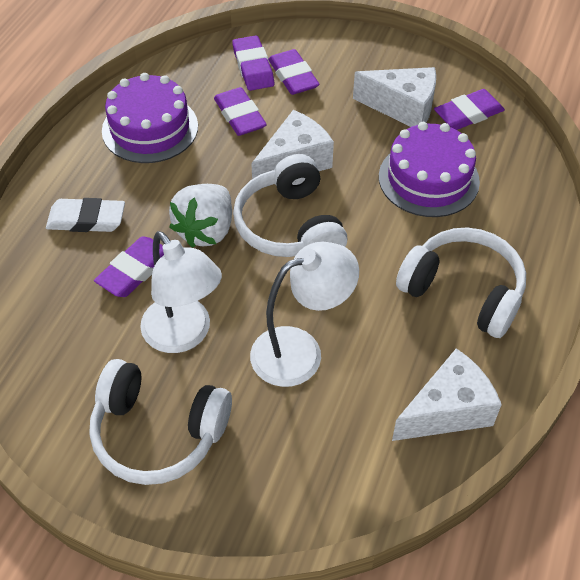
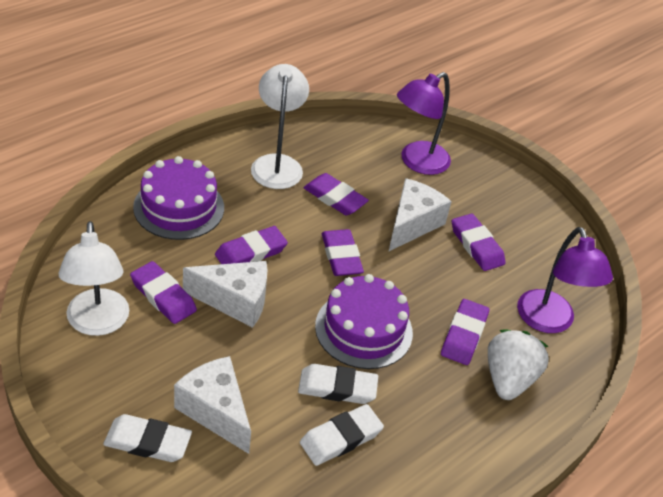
purple eraser: 5 -> 6
purple lamp: 0 -> 2
white eraser: 1 -> 3
white headphones: 3 -> 0

